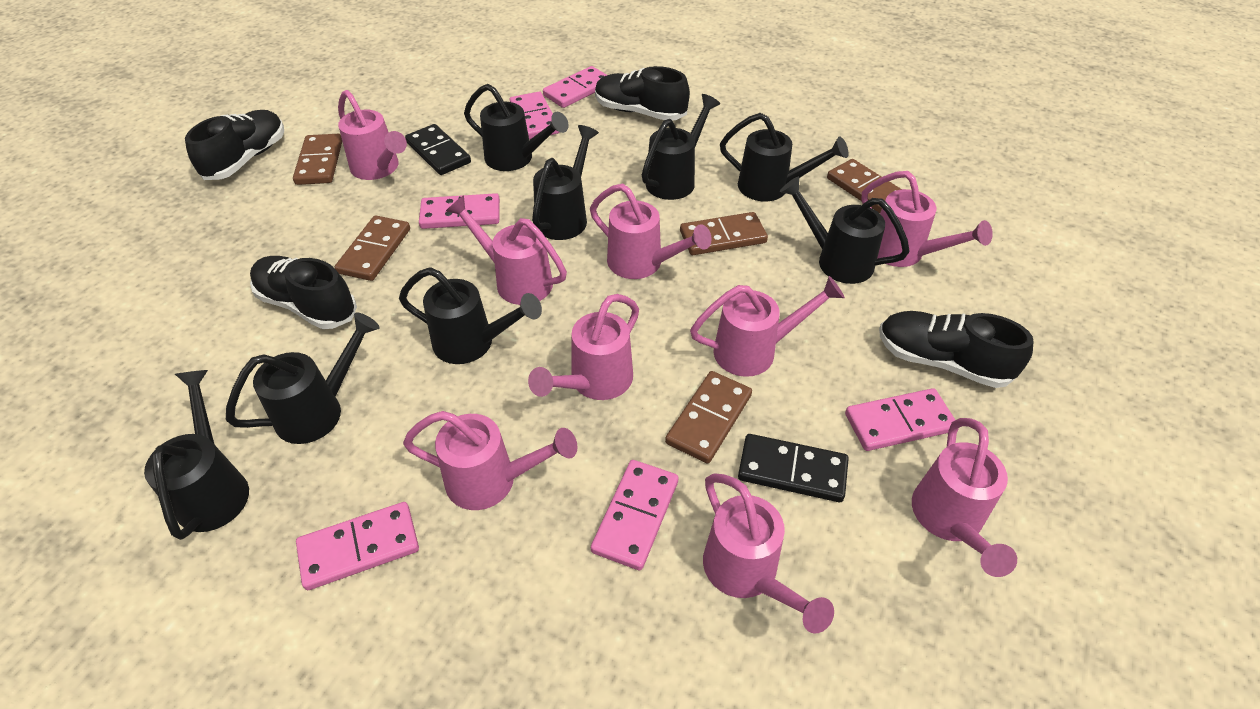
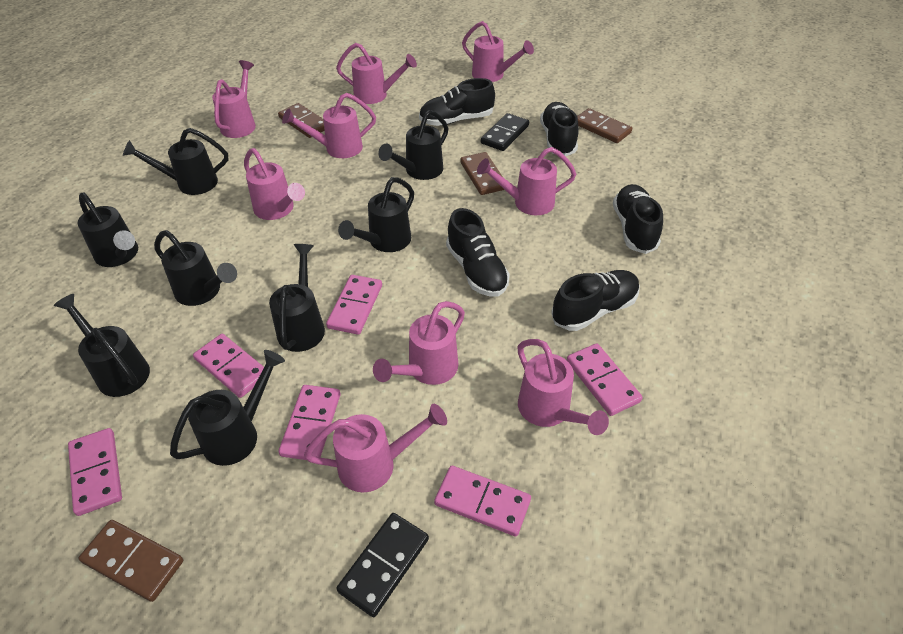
black shoe: 4 -> 5
brown domino: 5 -> 4

